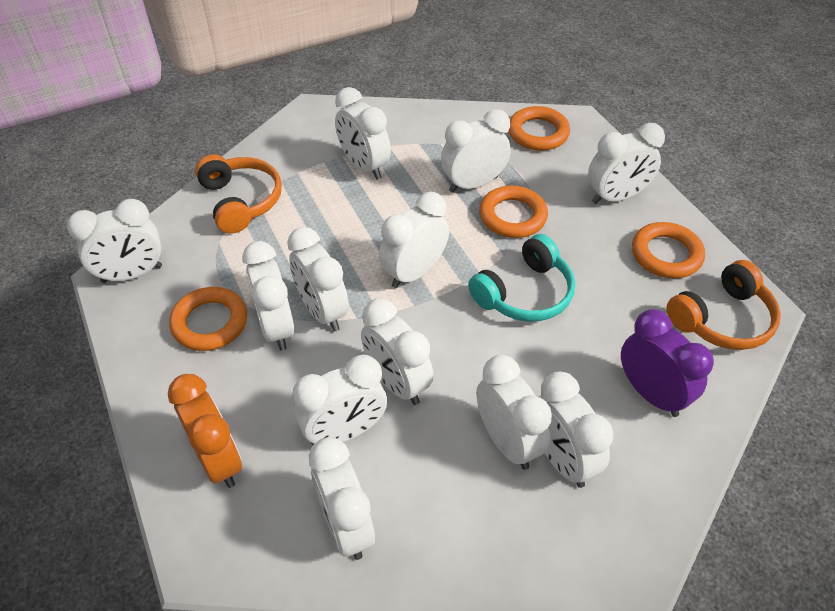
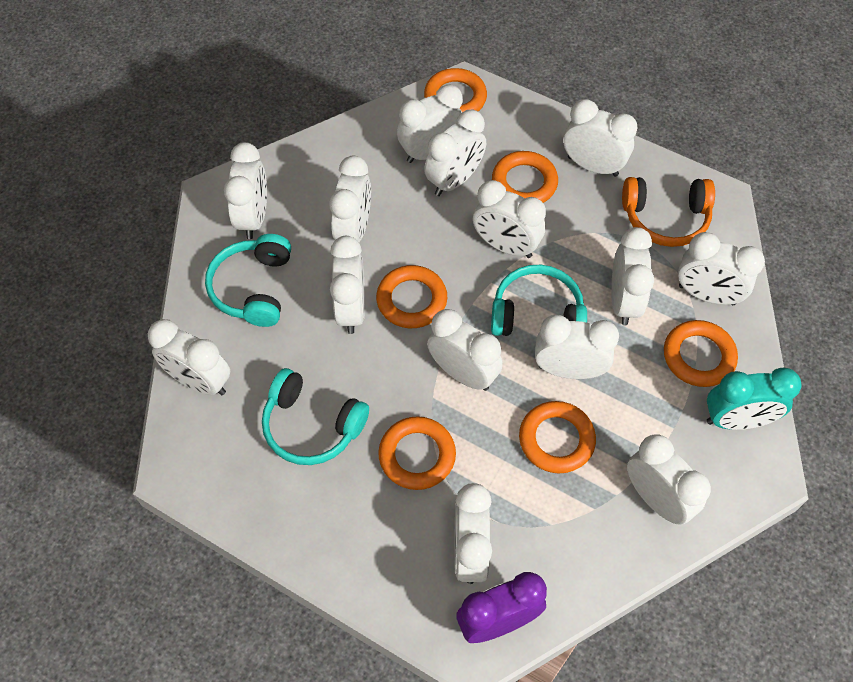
orange clock: 1 -> 0
orange headphones: 2 -> 1
orange ring: 4 -> 6
turquoise clock: 0 -> 1
turquoise headphones: 1 -> 3
white clock: 12 -> 14

